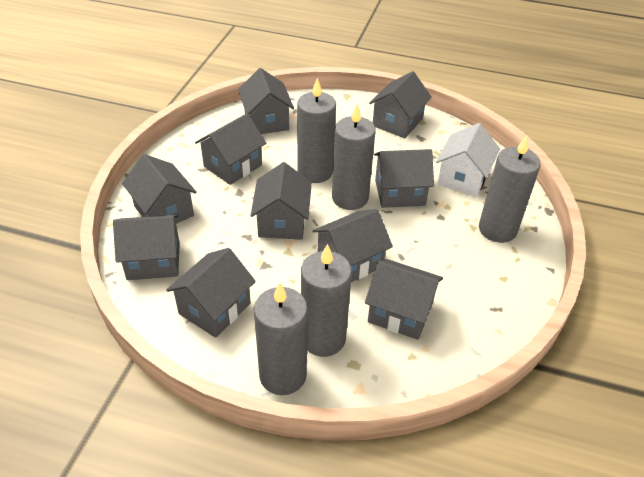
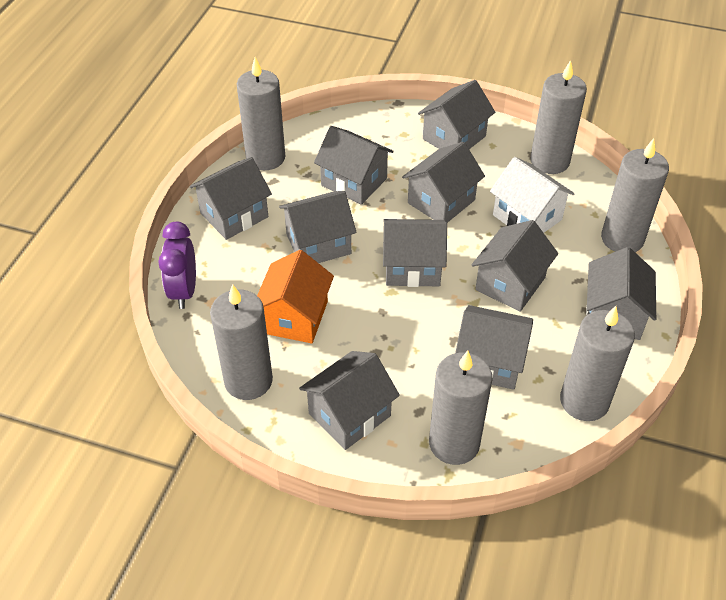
grey candle: 5 -> 6
orange house: 0 -> 1
purple clock: 0 -> 1

